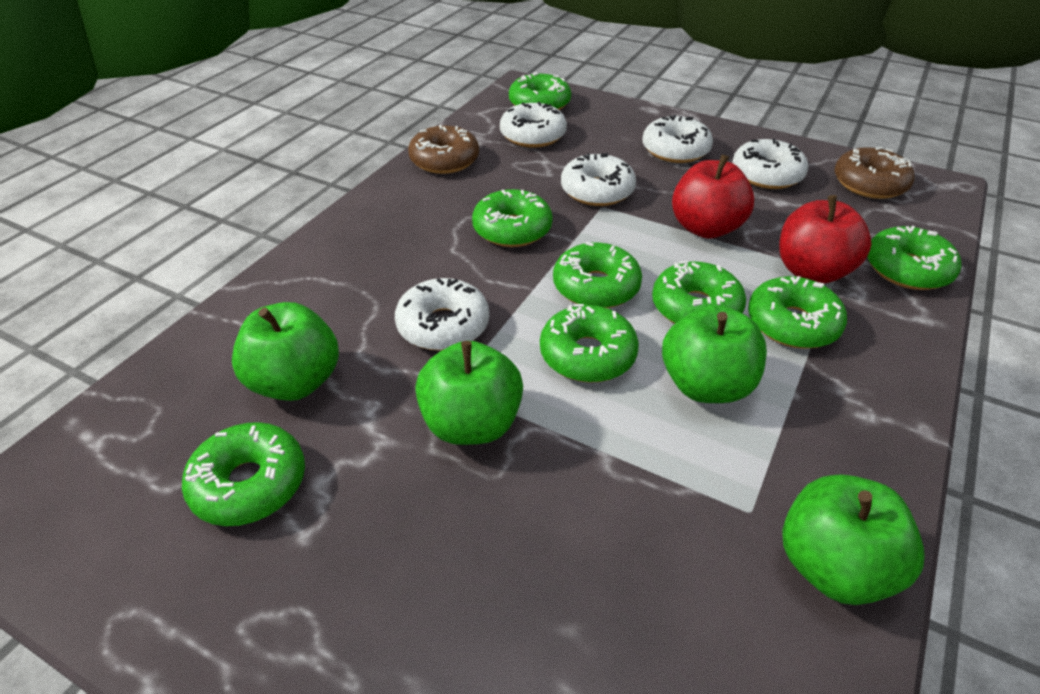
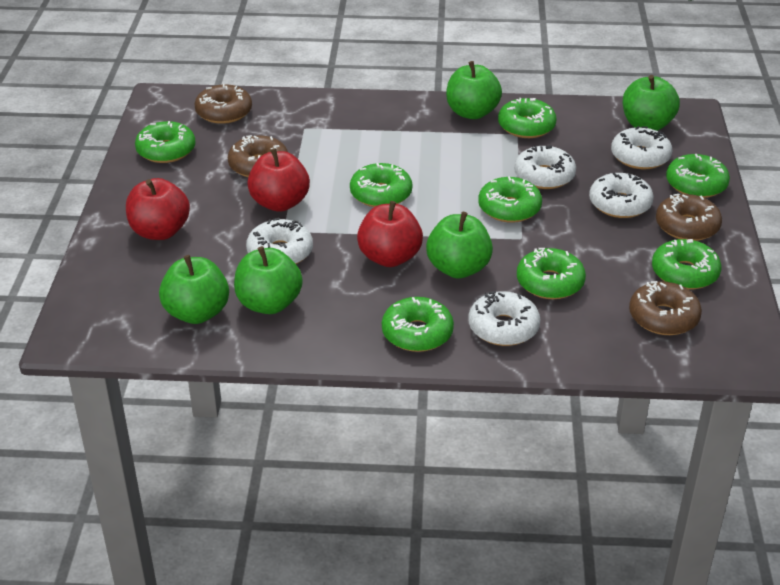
brown donut: 2 -> 4
green apple: 4 -> 5
red apple: 2 -> 3

